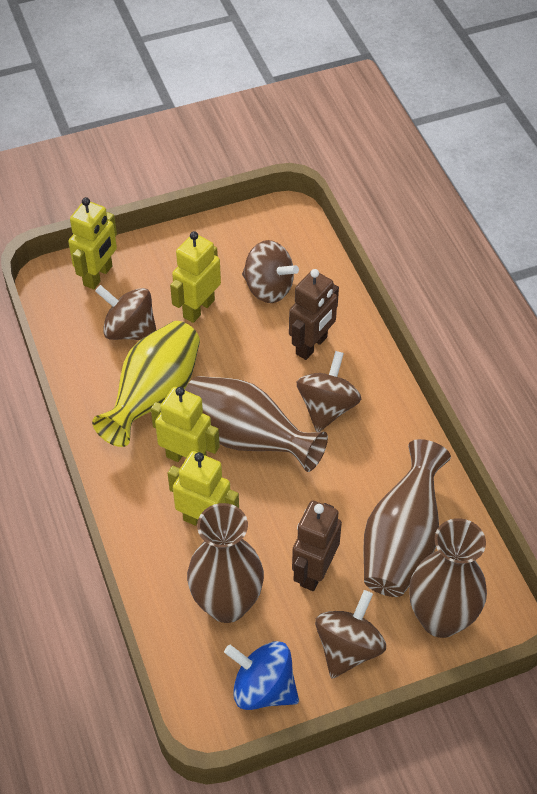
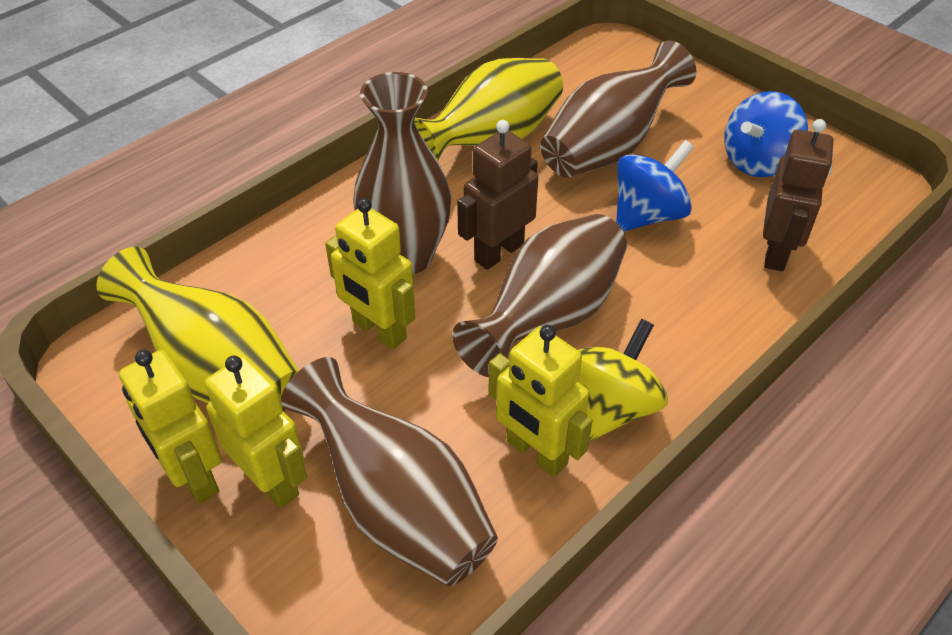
blue spinning top: 1 -> 2
brown spinning top: 4 -> 0
yellow spinning top: 0 -> 1
yellow vase: 1 -> 2

